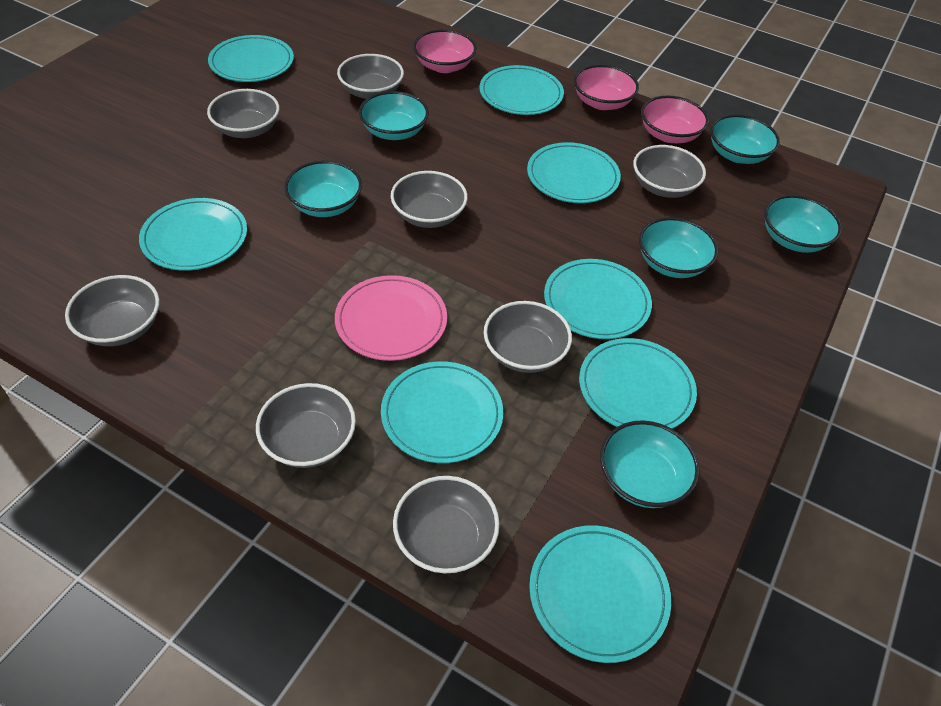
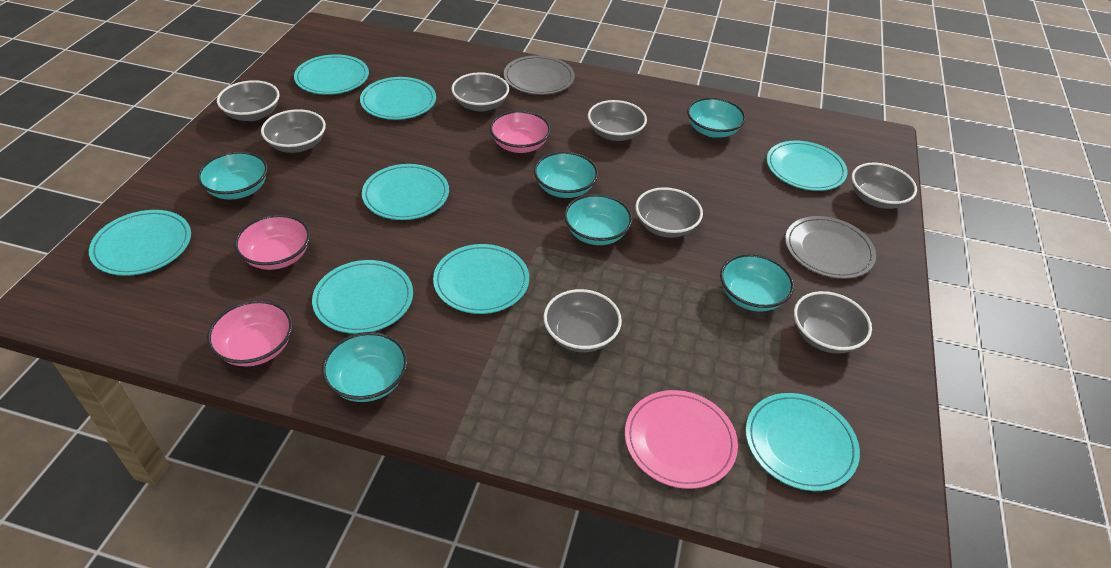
grey plate: 0 -> 2

